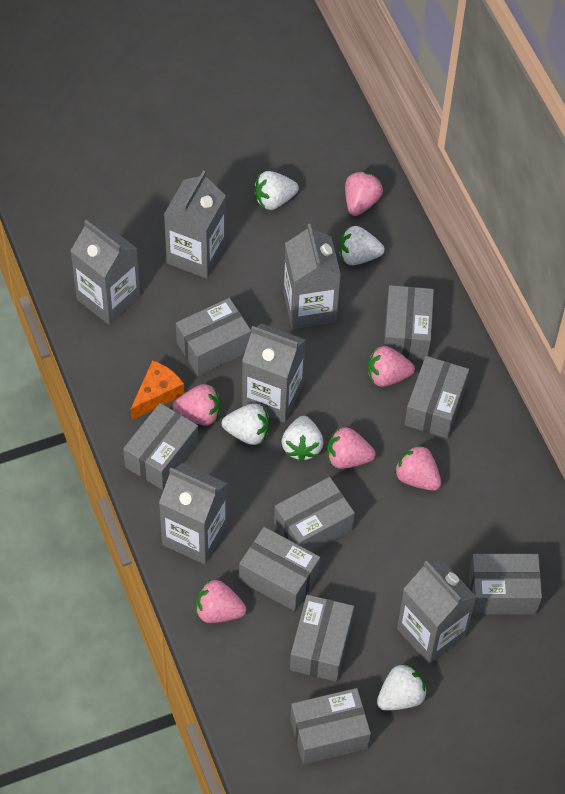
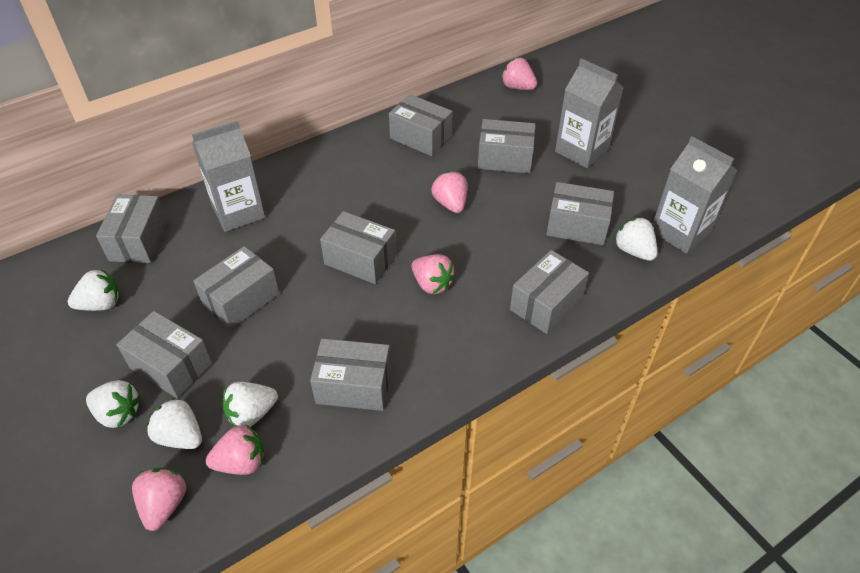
grey carton: 6 -> 3
orange cheese: 1 -> 0
pink strawberry: 6 -> 5

